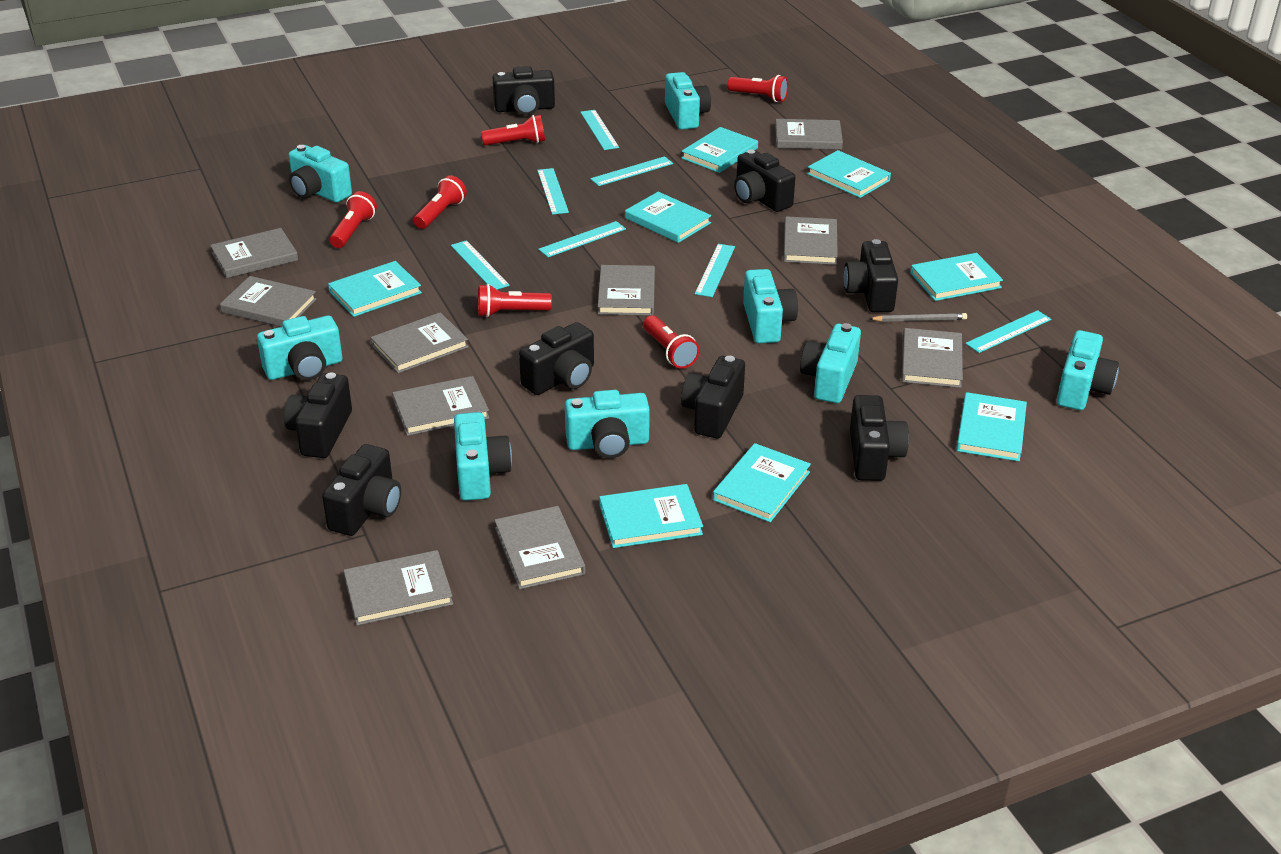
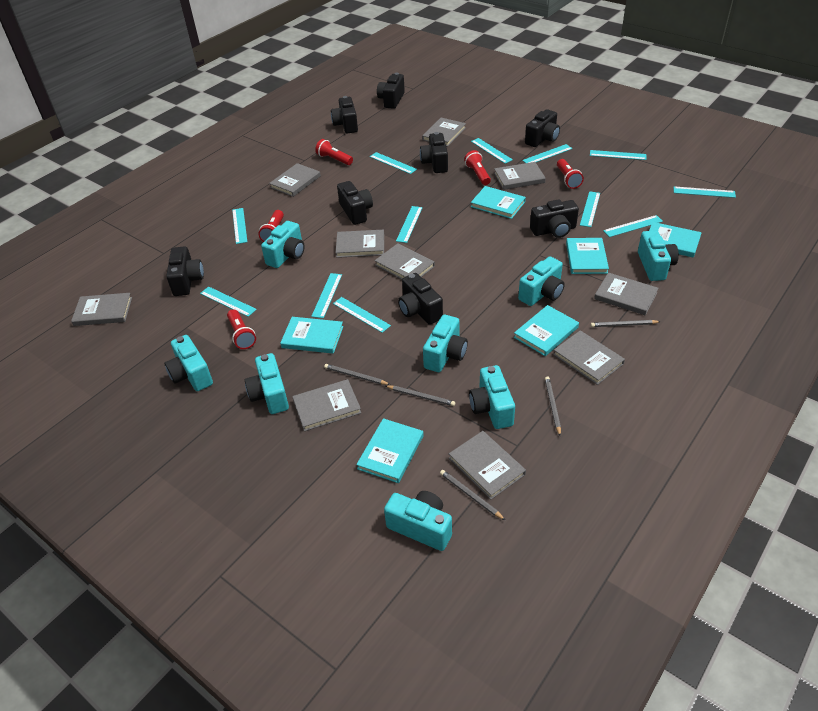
grey pencil: 1 -> 5
red flashlight: 6 -> 5
turquoise book: 8 -> 6
turquoise ruler: 7 -> 12

